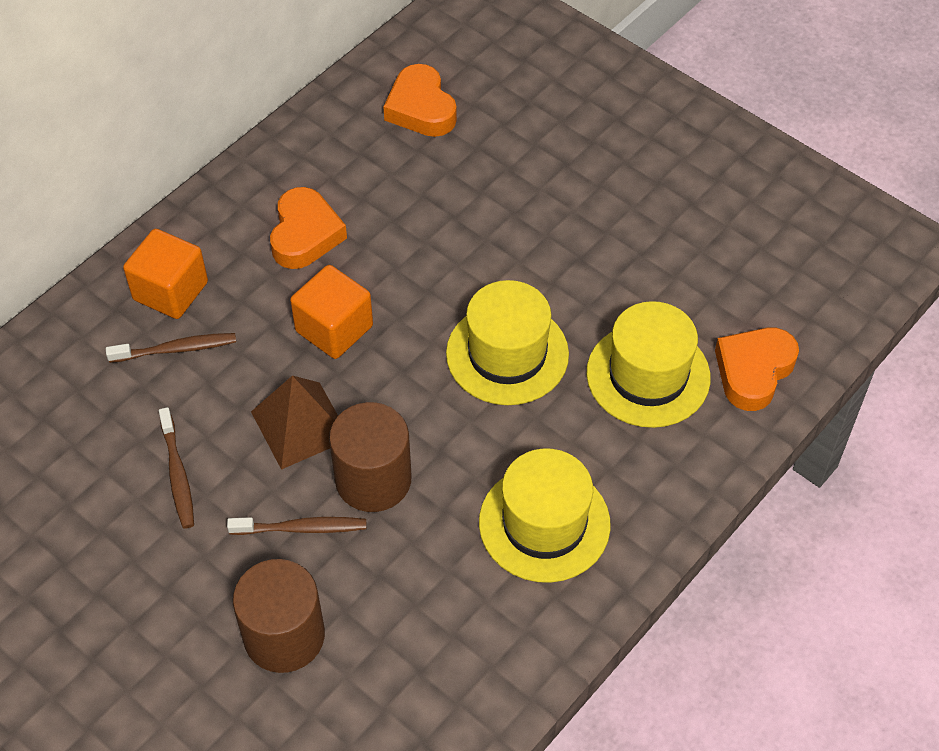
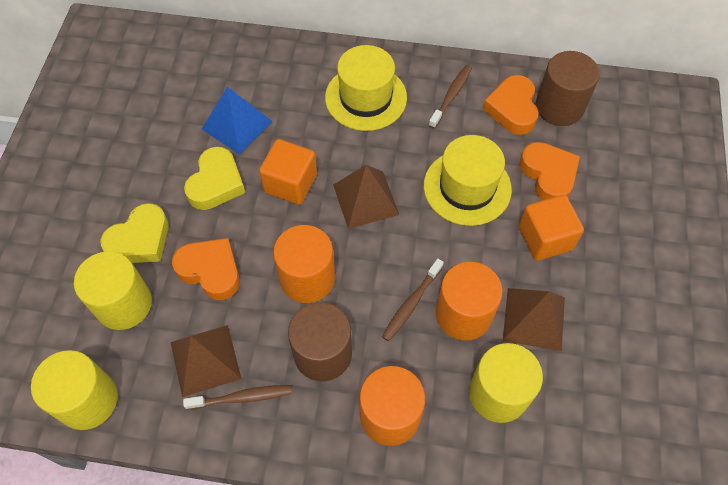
blue pyramid: 0 -> 1
brown pyramid: 1 -> 3
orange cylinder: 0 -> 3
yellow cylinder: 0 -> 3
yellow hat: 3 -> 2
yellow heart: 0 -> 2

